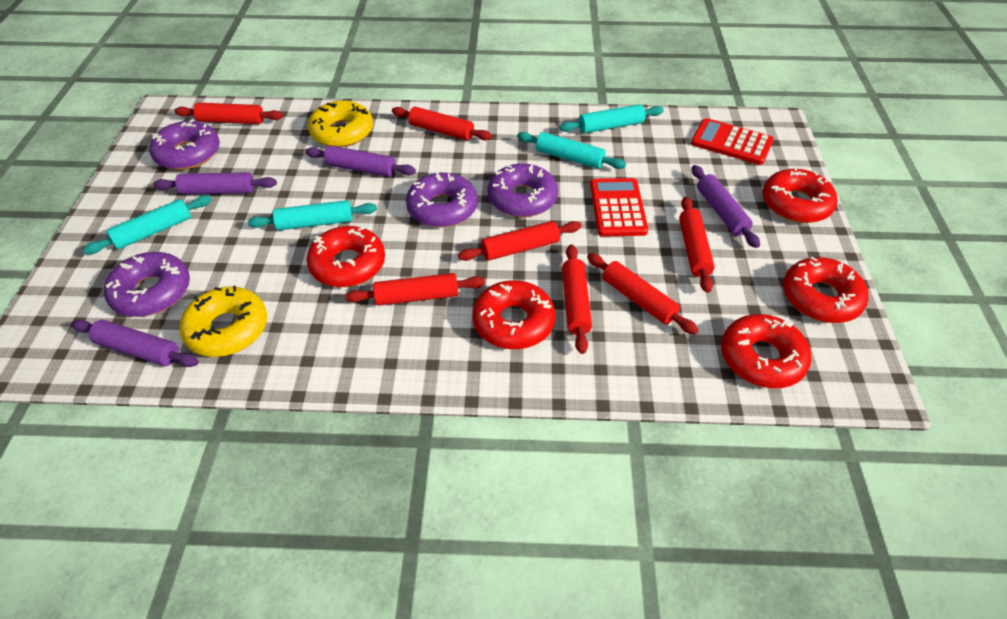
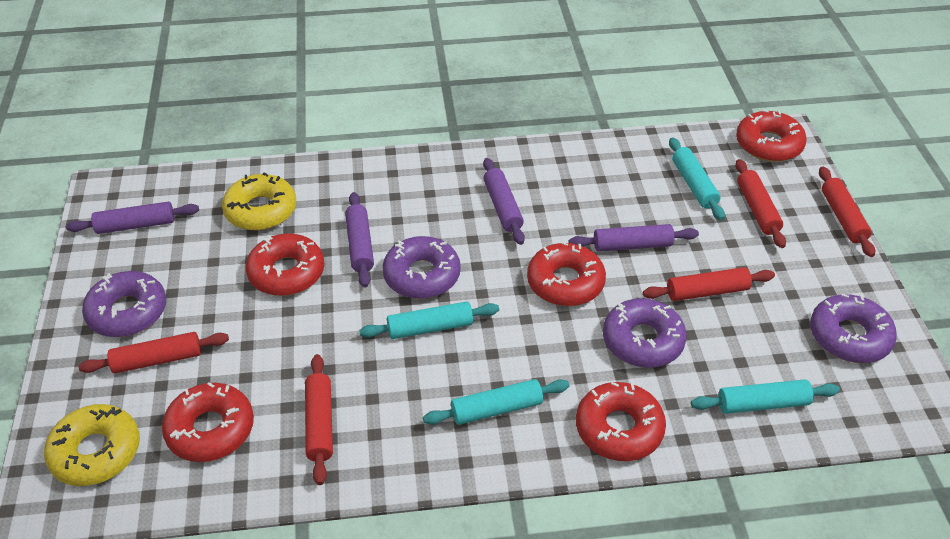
red calculator: 2 -> 0
red rolling pin: 7 -> 5

